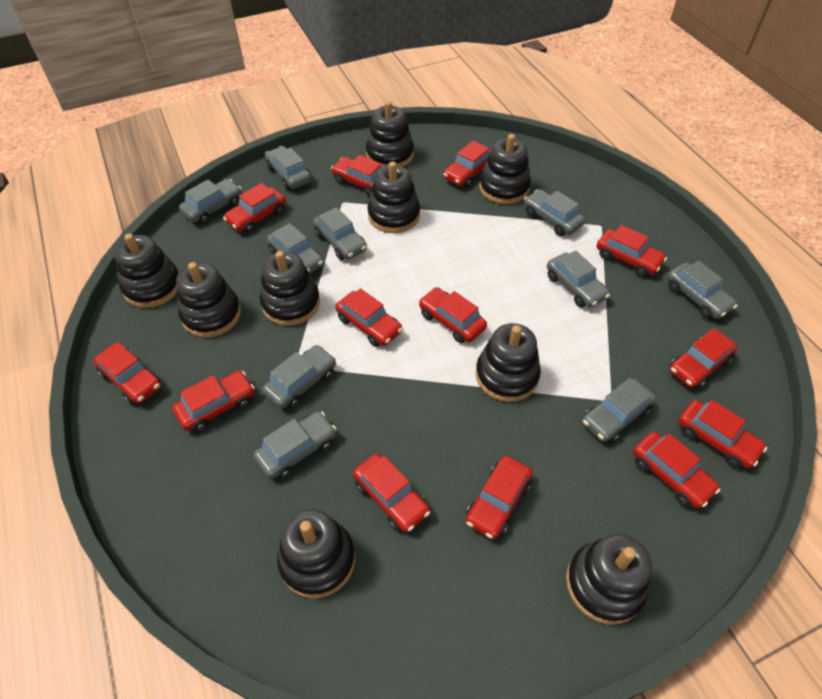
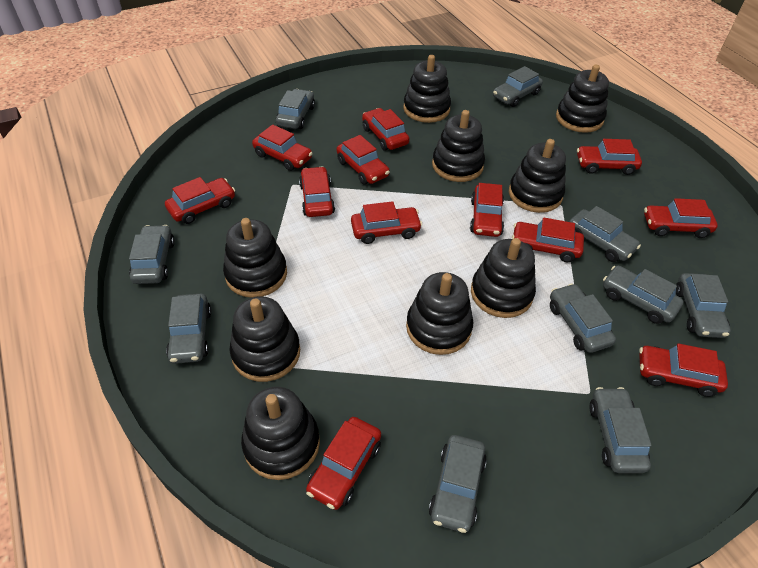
red car: 13 -> 12

